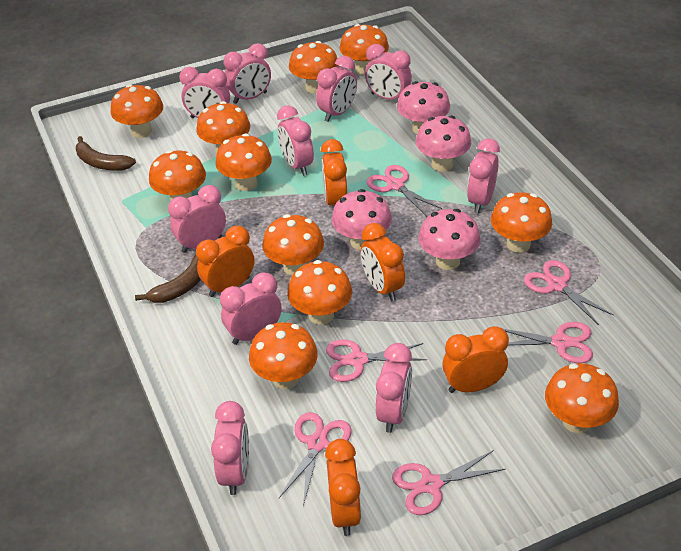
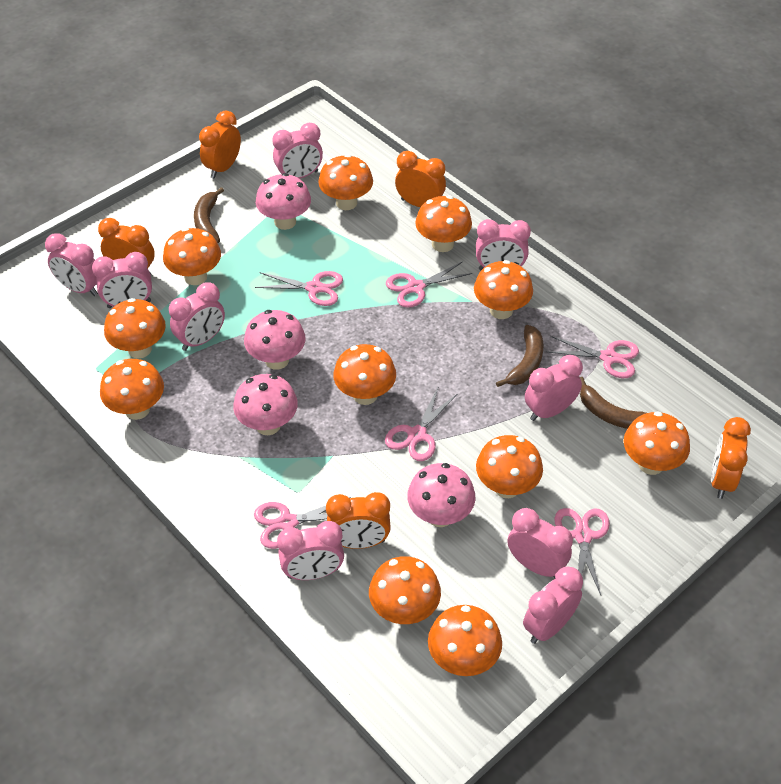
brown banana: 2 -> 3
pink clock: 10 -> 9

